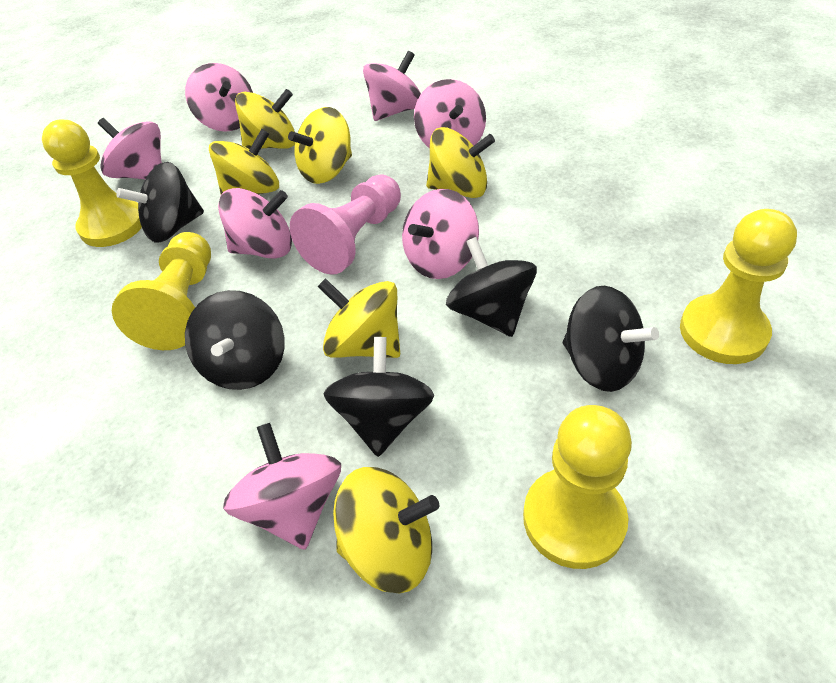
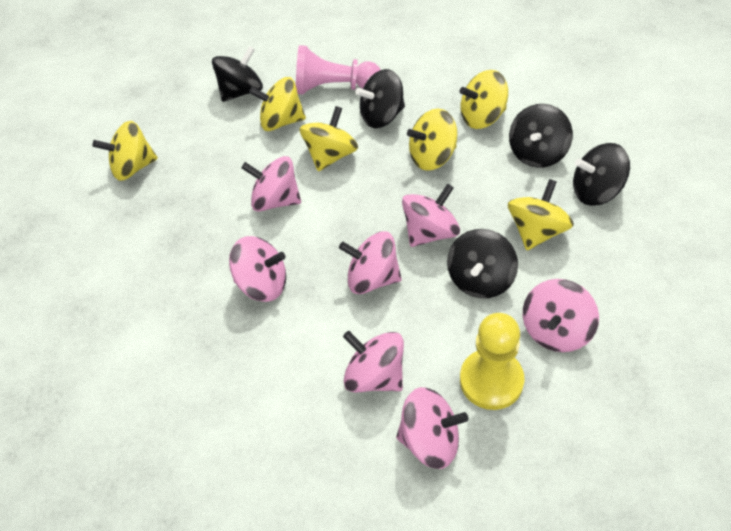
yellow pawn: 4 -> 1

